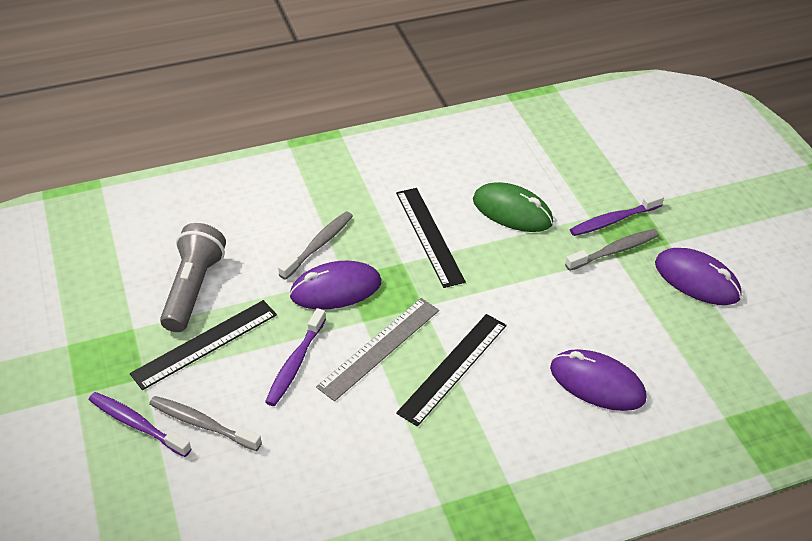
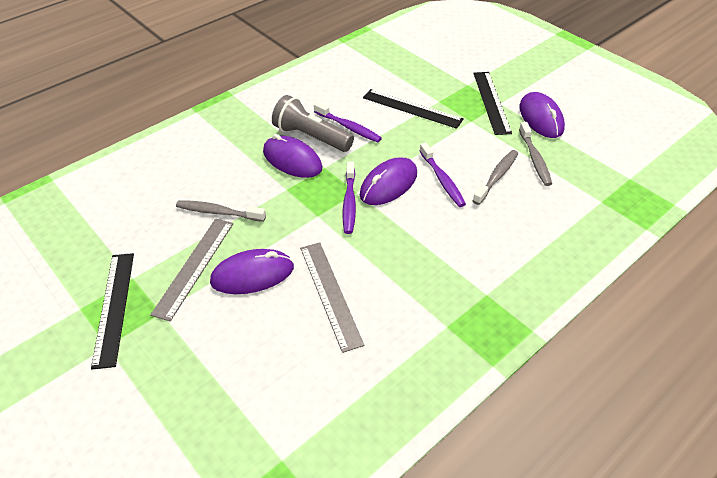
green mouse: 1 -> 0
grey ruler: 1 -> 2
purple mouse: 3 -> 4

